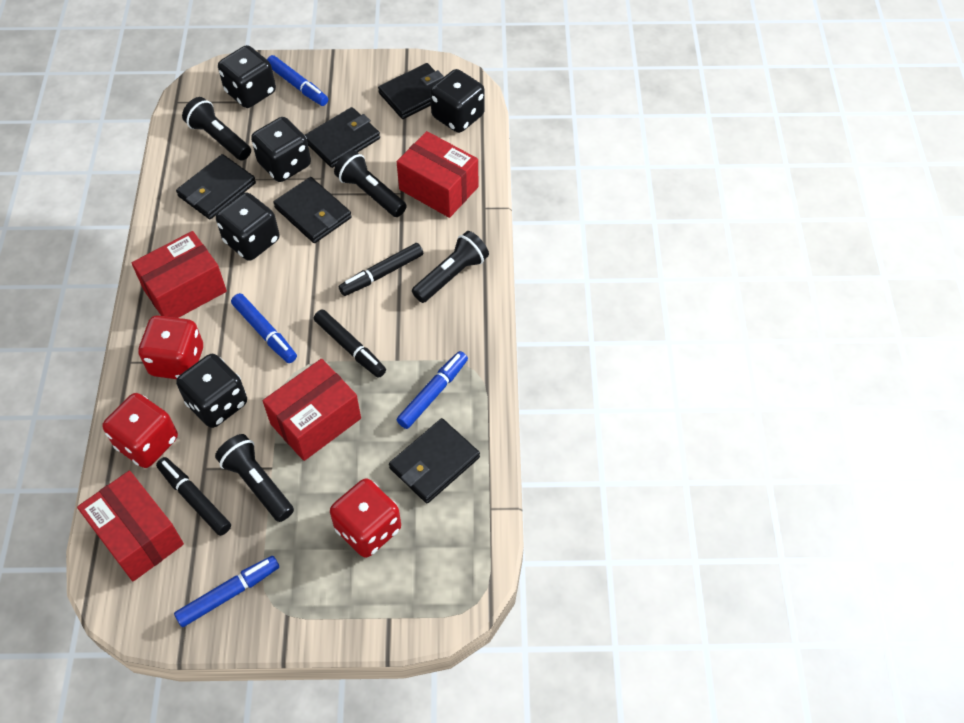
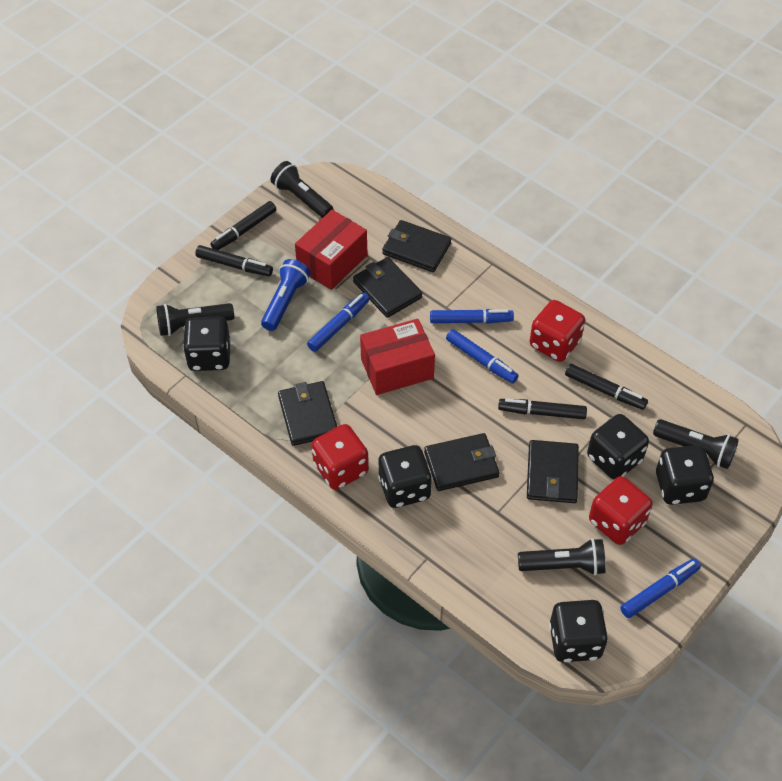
black marker: 3 -> 4
blue flashlight: 0 -> 1
red box: 4 -> 2

